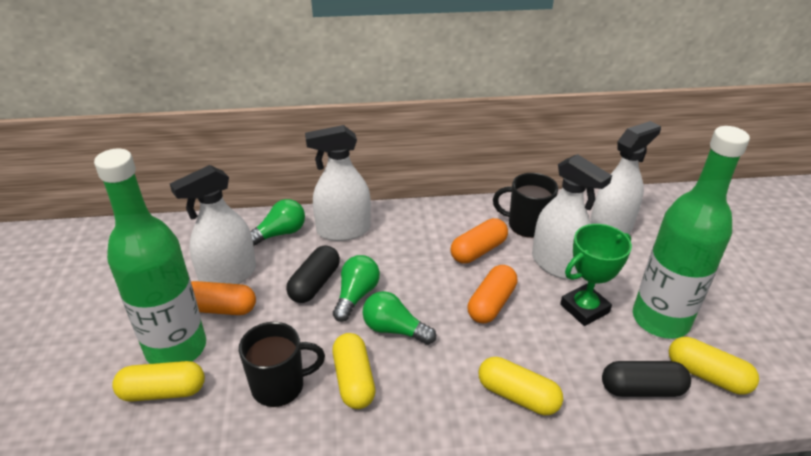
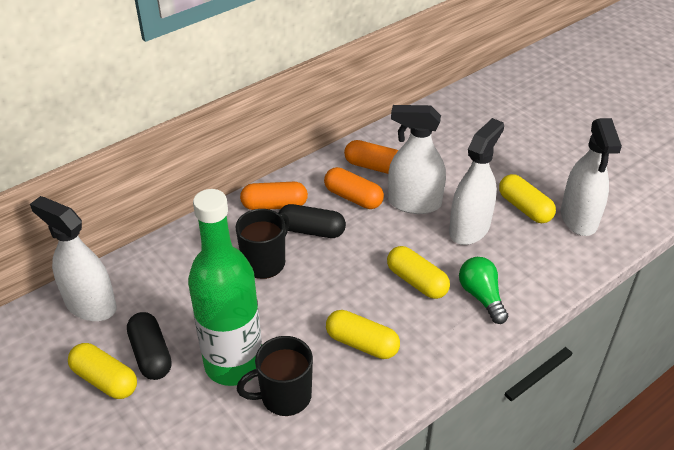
green bottle: 2 -> 1
green light bulb: 3 -> 1
green trophy: 1 -> 0

